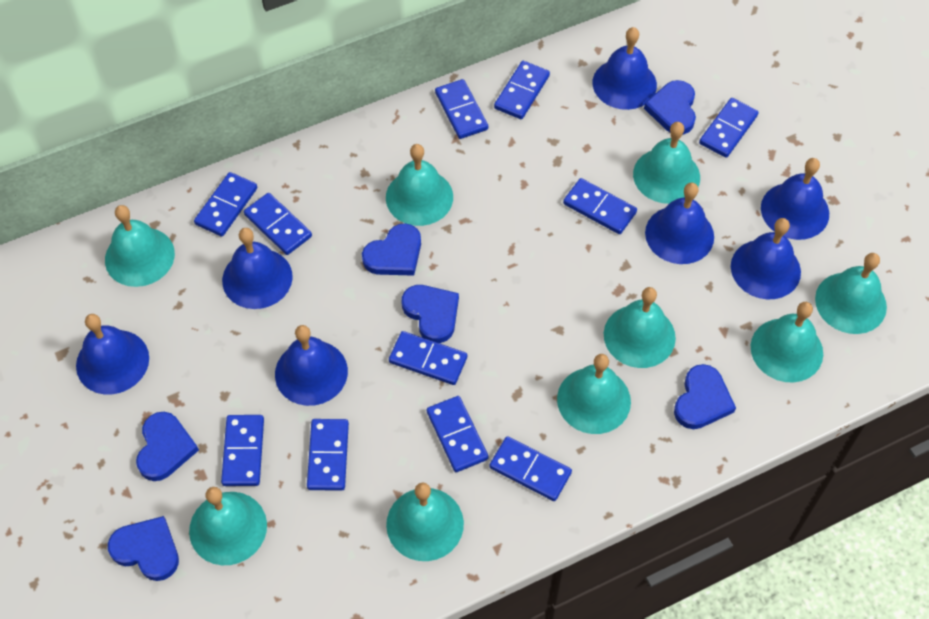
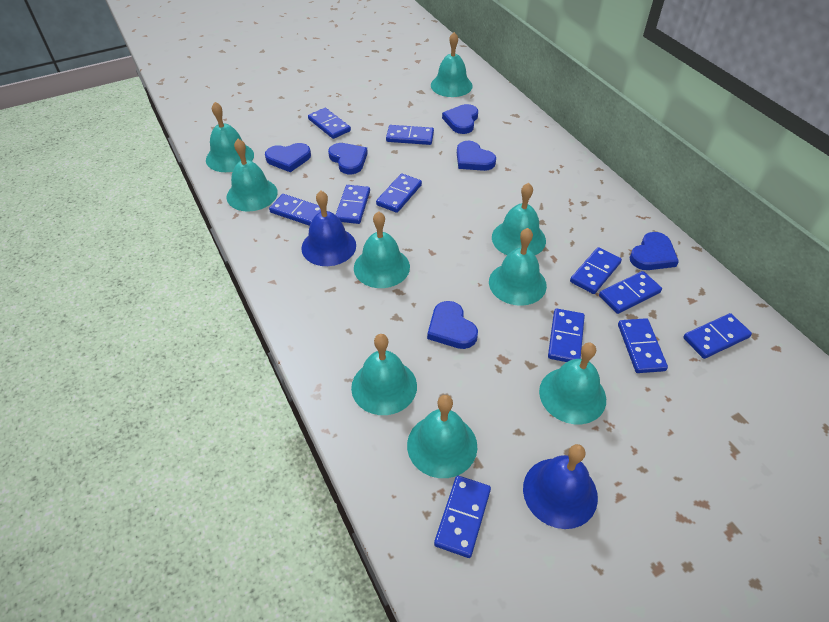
blue bell: 7 -> 2

